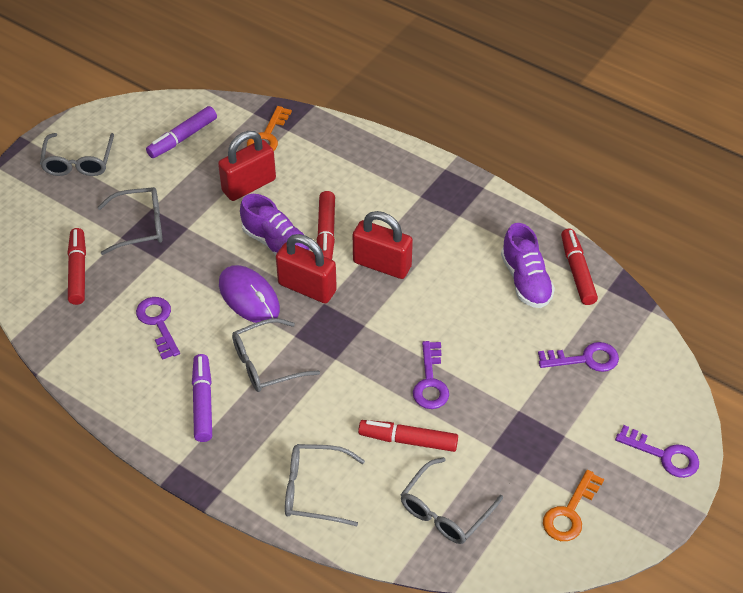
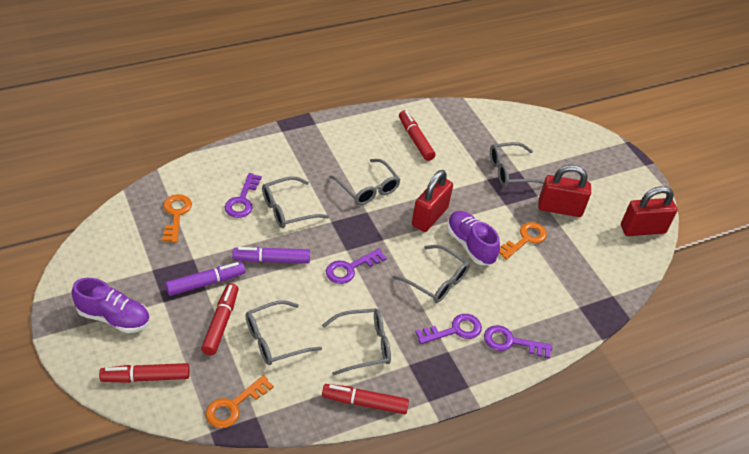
grey glasses: 5 -> 6
orange key: 2 -> 3
purple mouse: 1 -> 0

